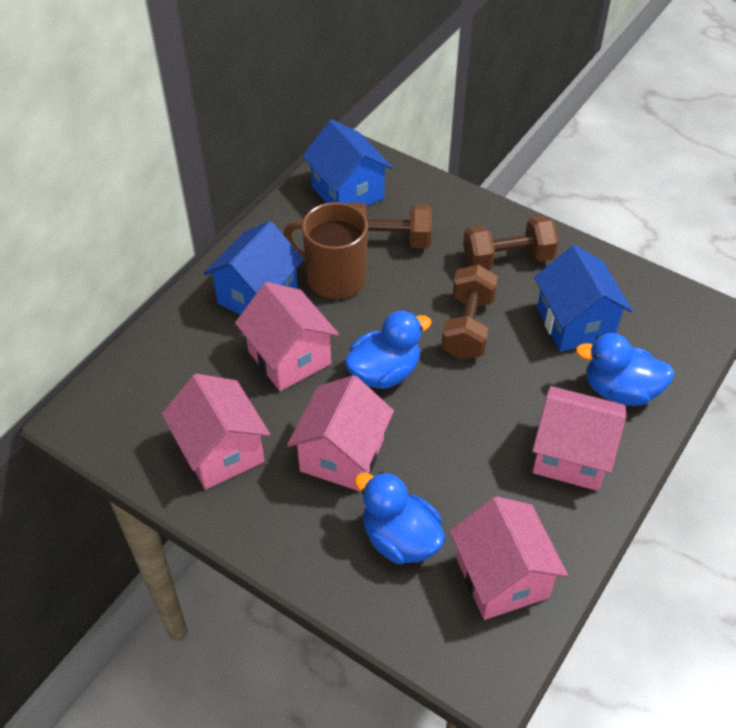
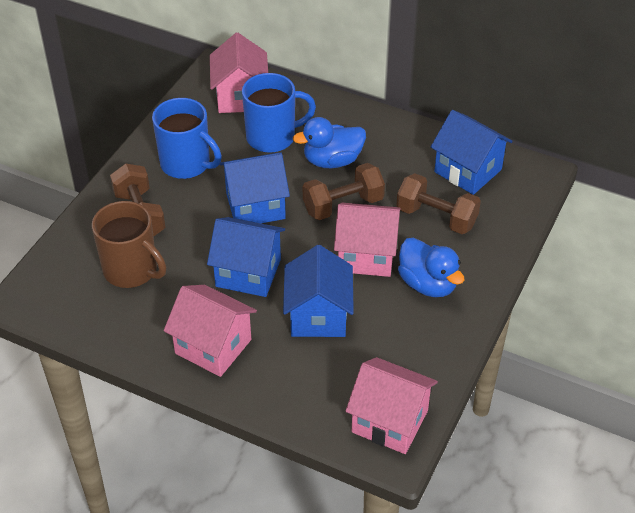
blue duck: 3 -> 2
blue house: 3 -> 4
blue mug: 0 -> 2
pink house: 5 -> 4

